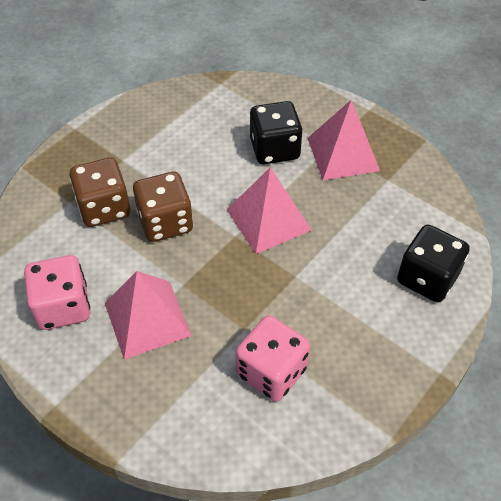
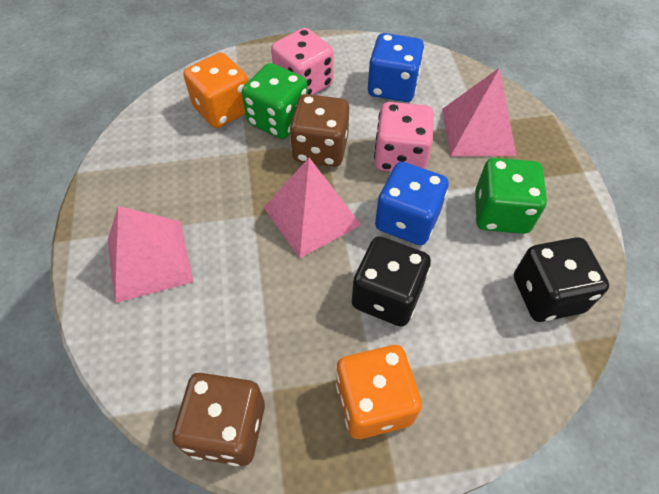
blue dice: 0 -> 2
green dice: 0 -> 2
orange dice: 0 -> 2

